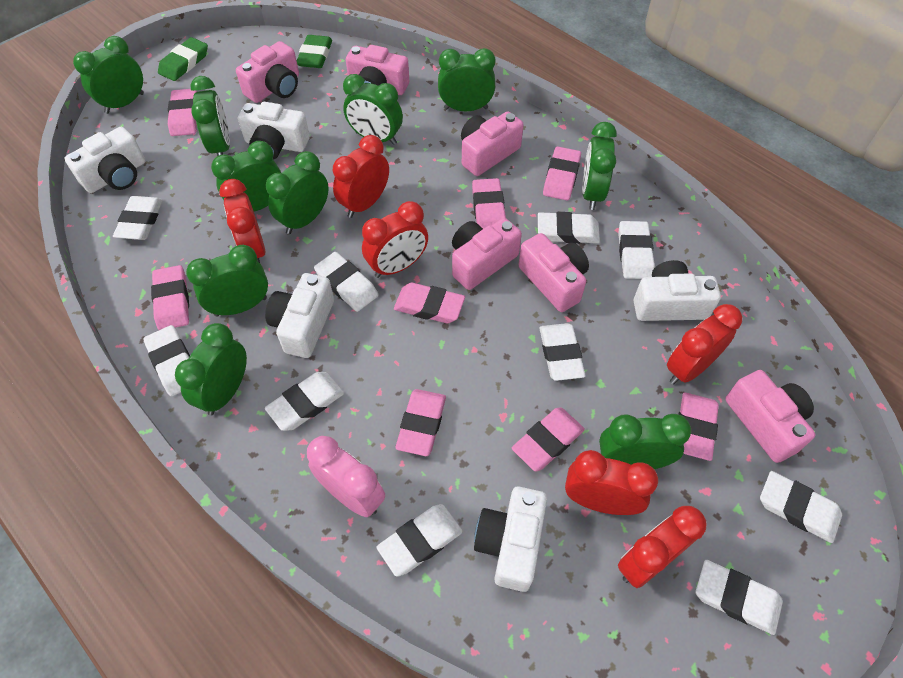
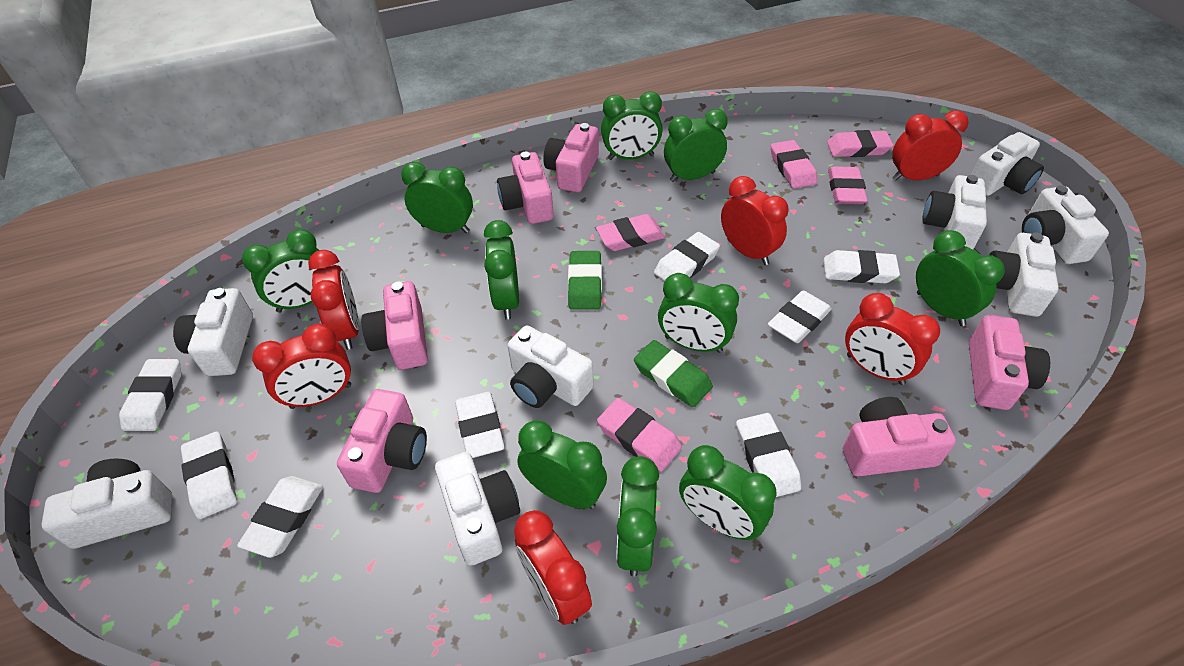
pink clock: 1 -> 0
pink eraser: 8 -> 5
white camera: 5 -> 8
white eraser: 10 -> 8

